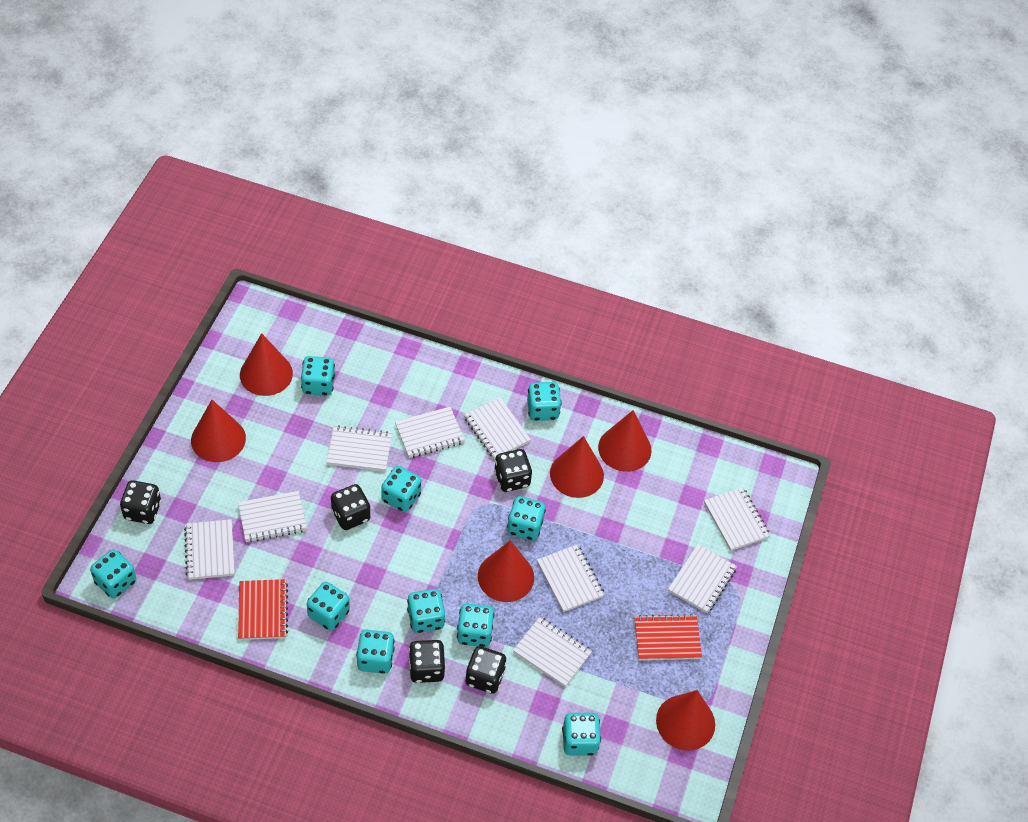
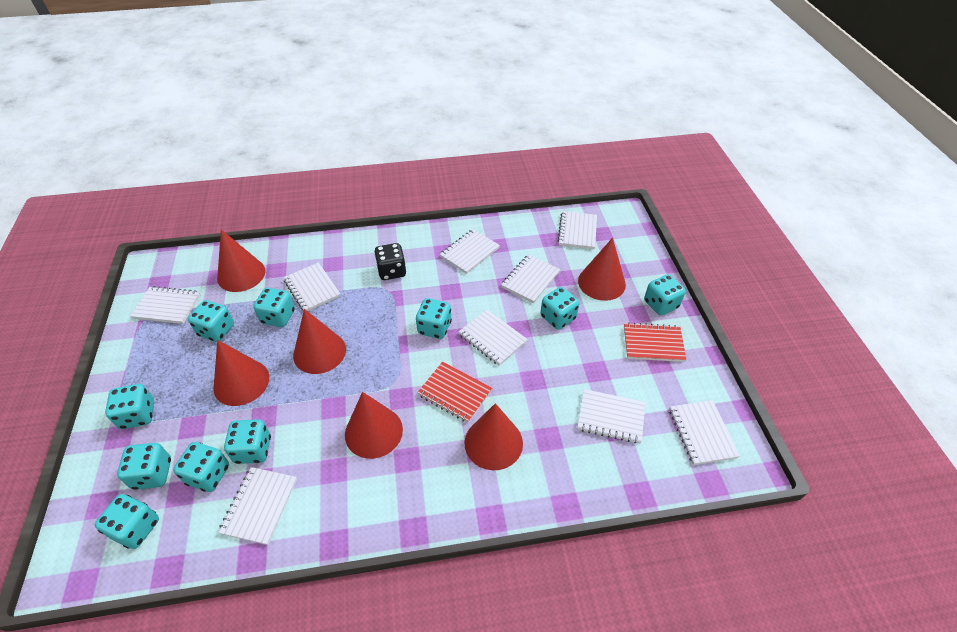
black dice: 5 -> 1

